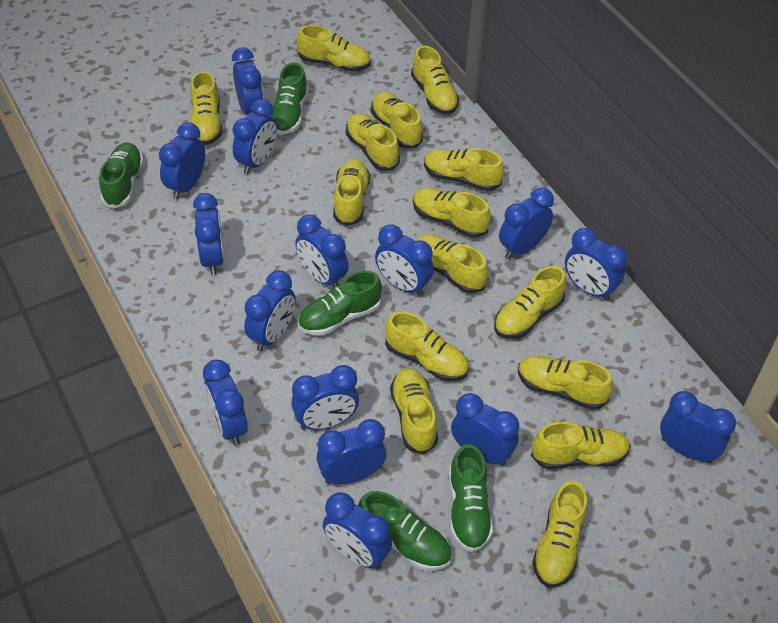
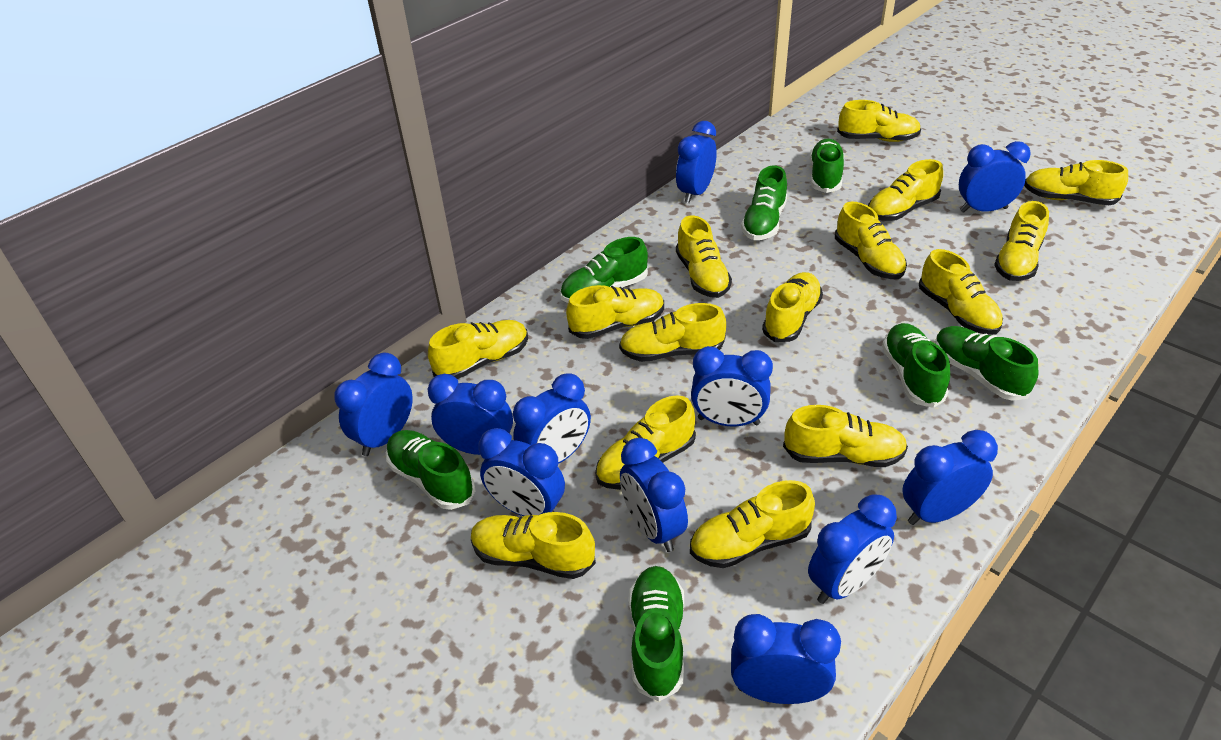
blue clock: 15 -> 11
green shoe: 5 -> 7

